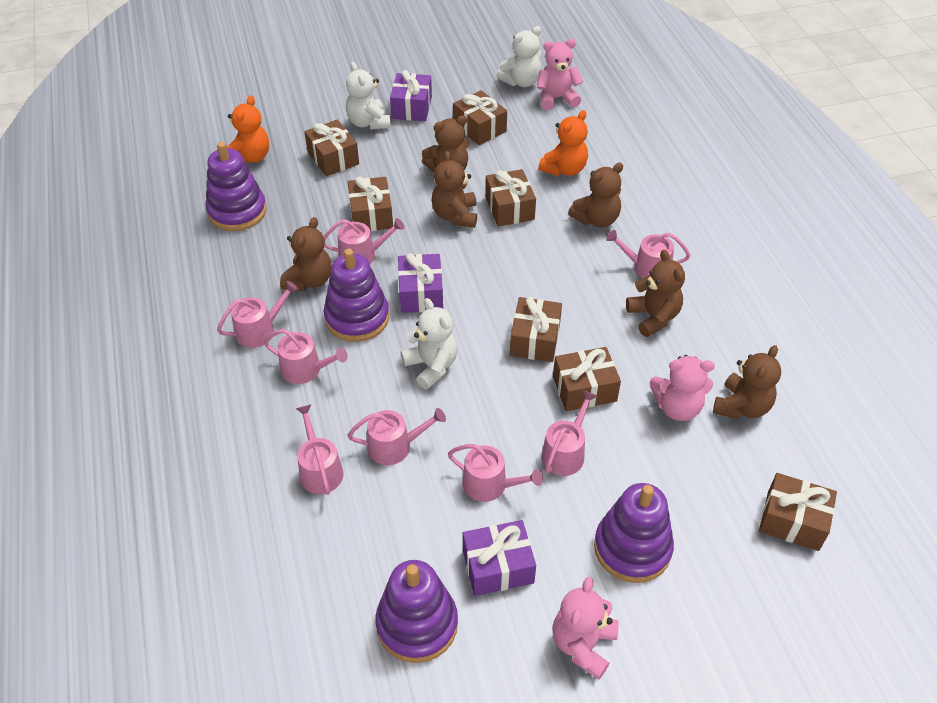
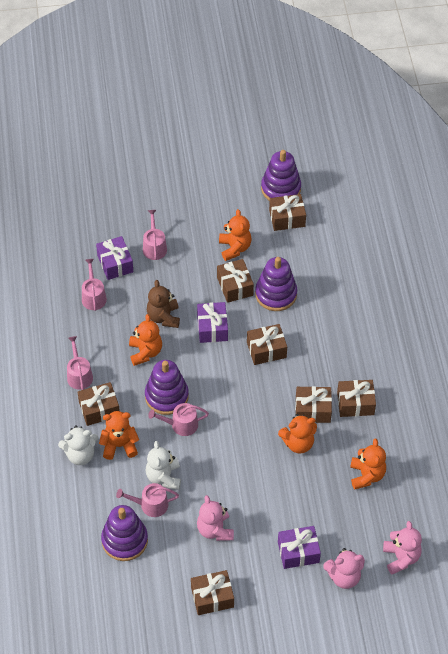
brown teddy bear: 6 -> 1
orange teddy bear: 2 -> 5
pink watering can: 8 -> 5
white teddy bear: 3 -> 2

